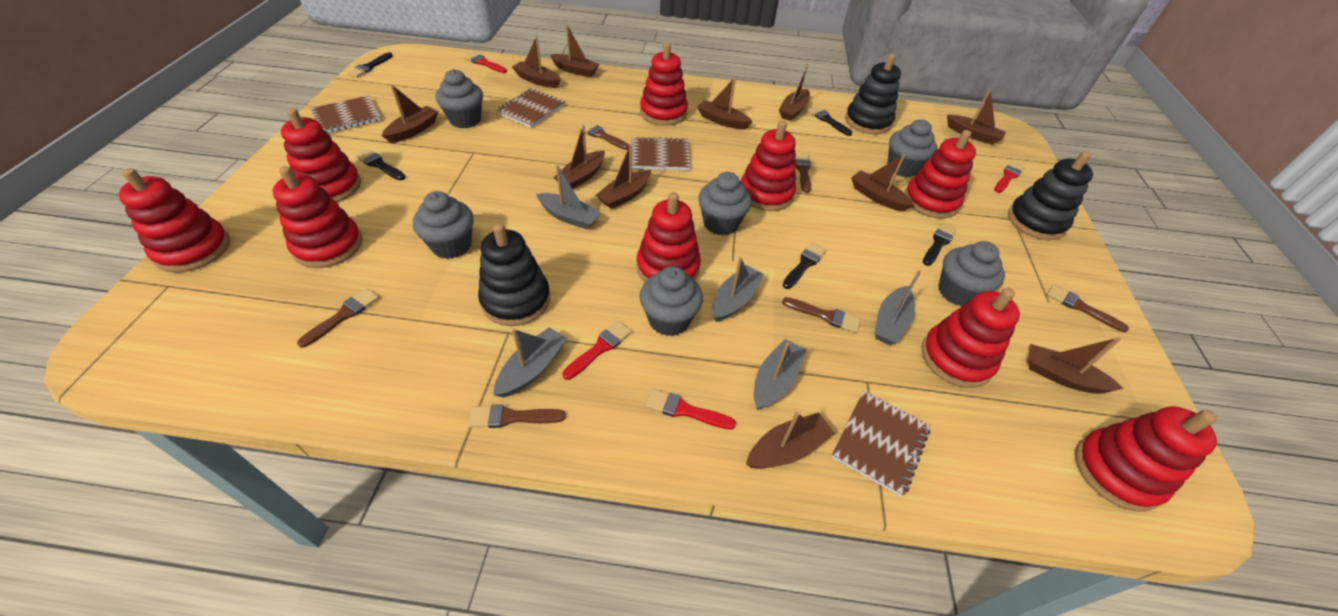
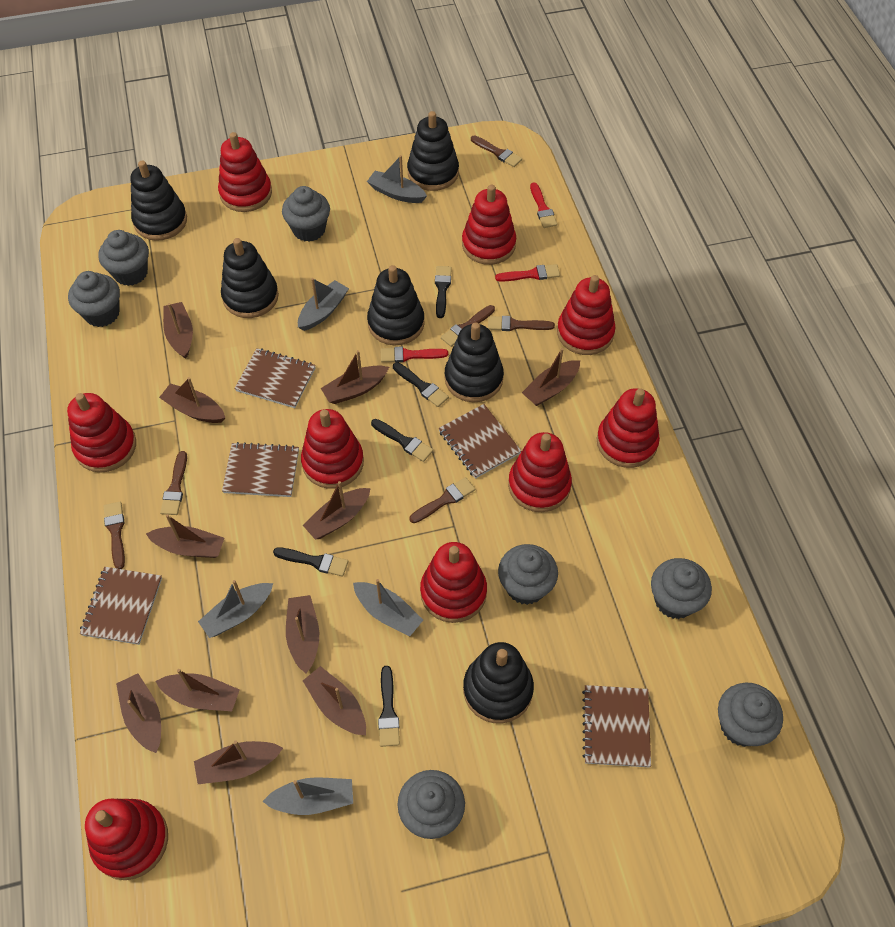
black stacking toy: 3 -> 6
brown notebook: 4 -> 5
grey cupcake: 6 -> 7
red brush: 4 -> 3

